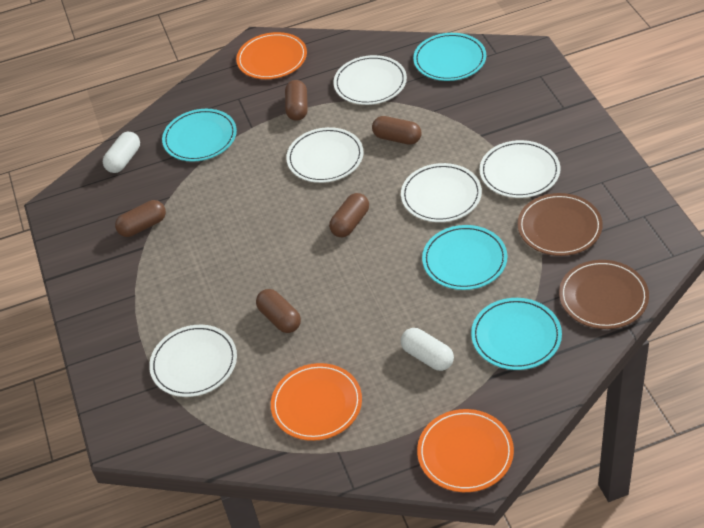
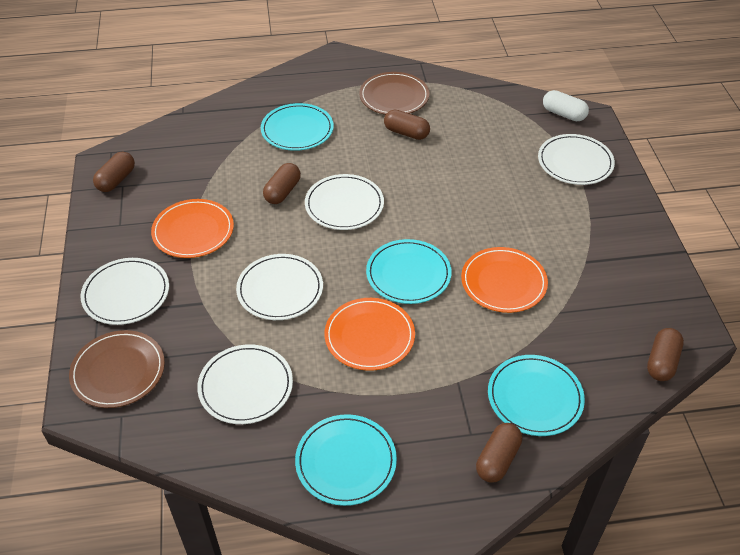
white capsule: 2 -> 1

